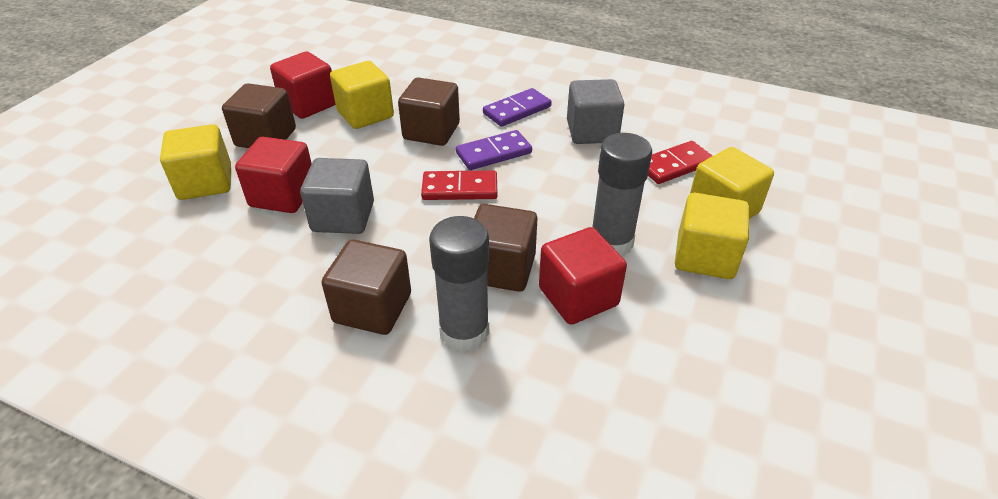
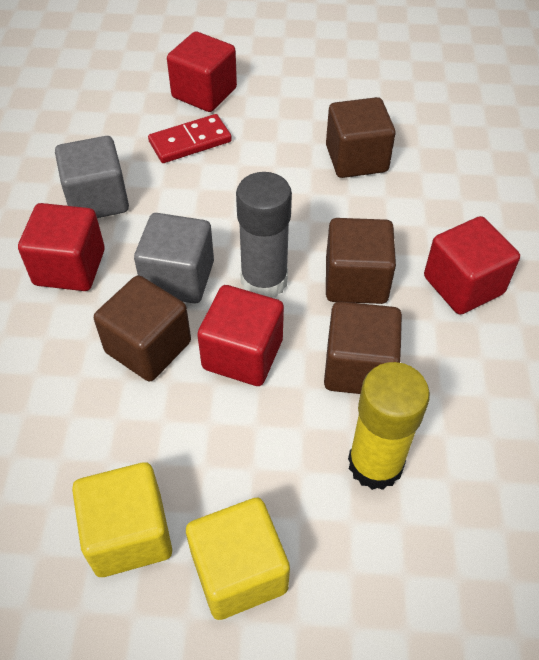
grey glue stick: 2 -> 1
purple domino: 2 -> 0
red cube: 3 -> 4
red domino: 2 -> 1
yellow cube: 4 -> 2
yellow glue stick: 0 -> 1

